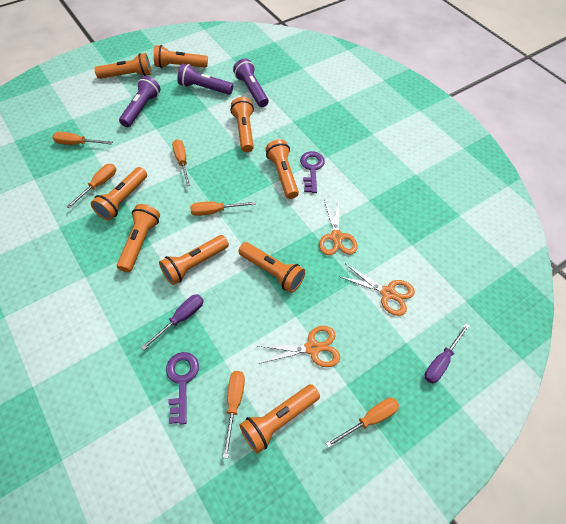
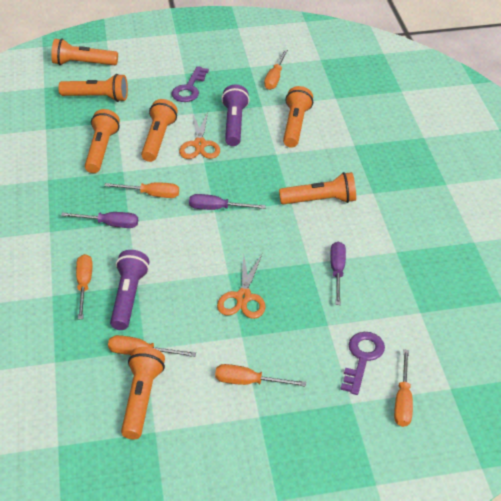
orange flashlight: 9 -> 7
orange scissors: 3 -> 2
purple flashlight: 3 -> 2
purple screwdriver: 2 -> 3

